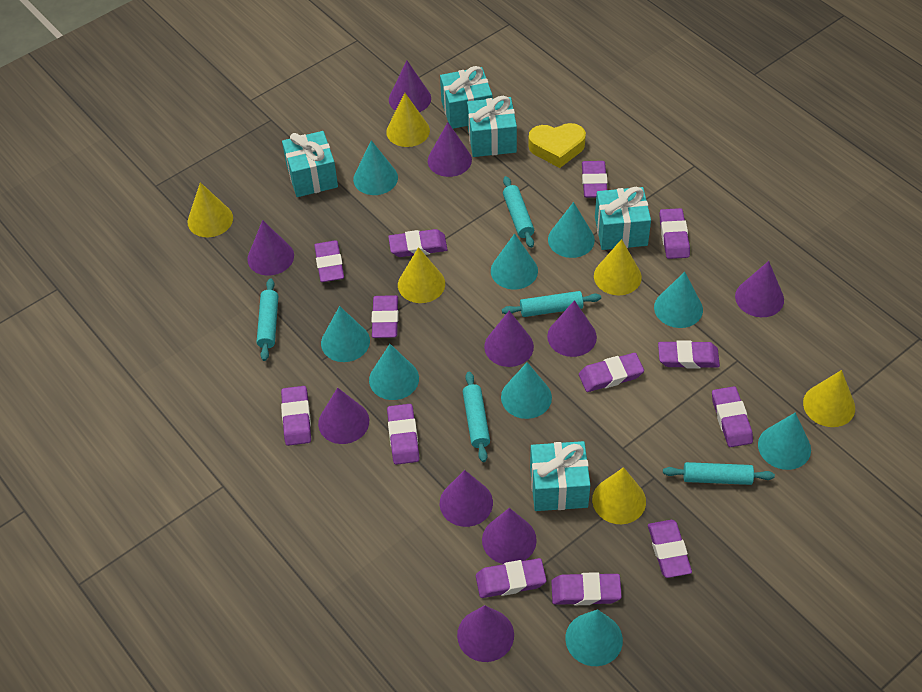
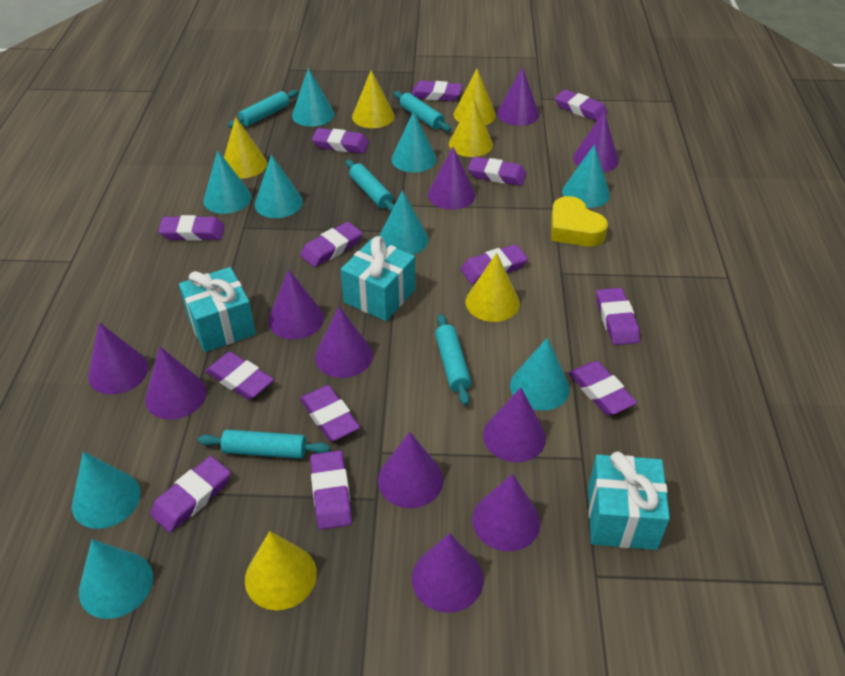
purple cone: 10 -> 11
turquoise gift: 5 -> 3

